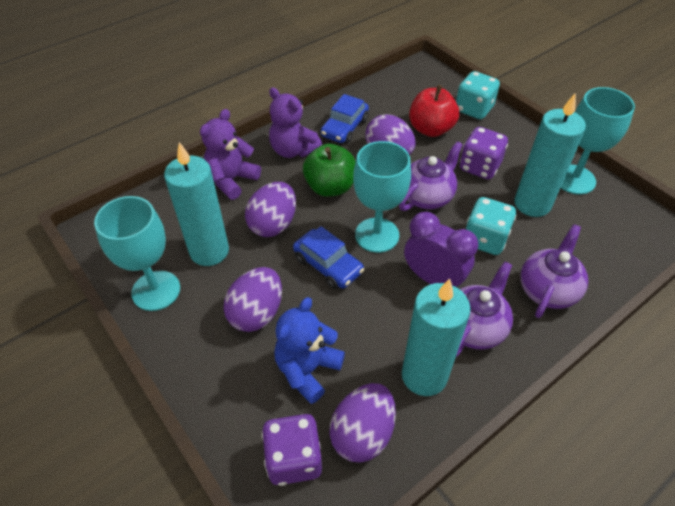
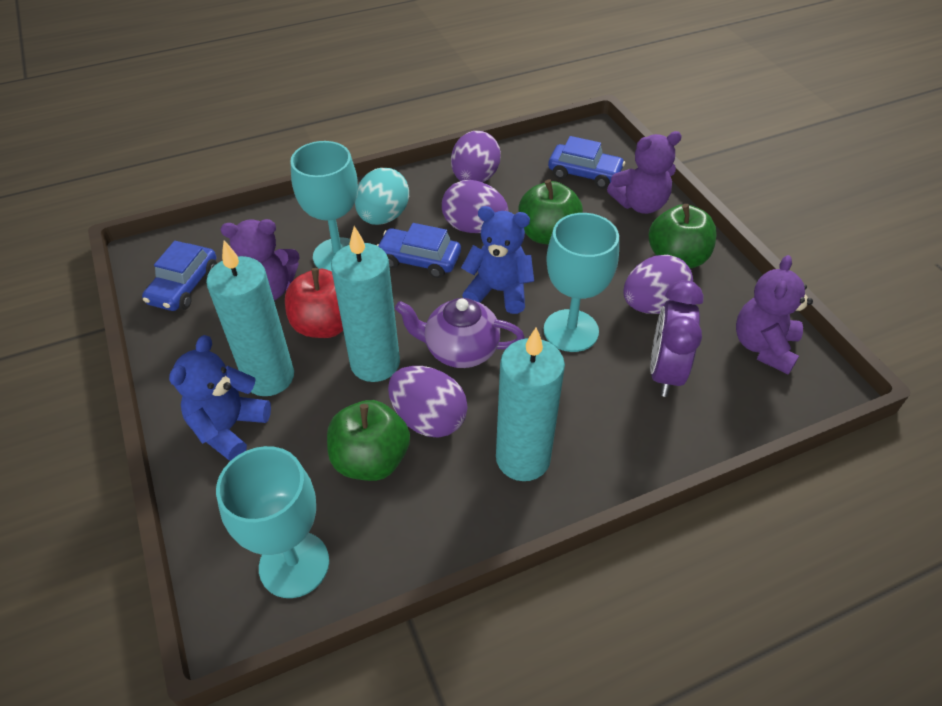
blue car: 2 -> 3
blue teddy bear: 1 -> 2
green apple: 1 -> 3
purple dice: 2 -> 0
purple teapot: 3 -> 1
purple teddy bear: 2 -> 3
turquoise dice: 2 -> 0
turquoise egg: 0 -> 1

